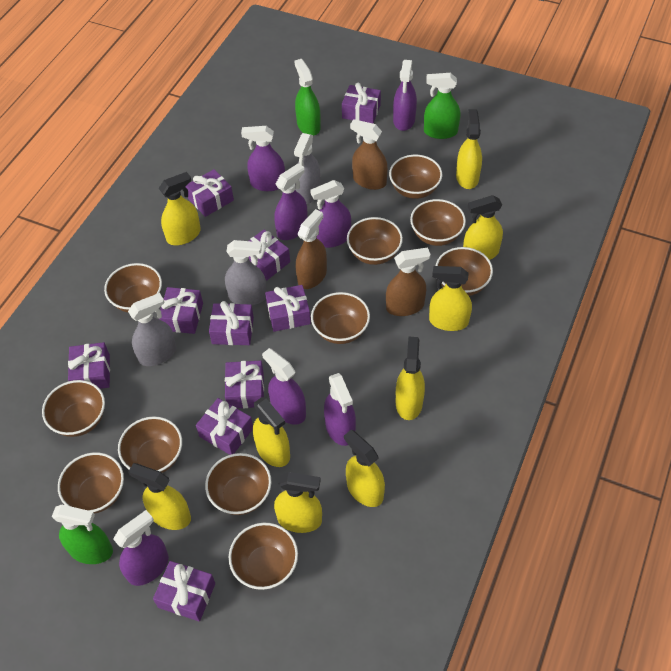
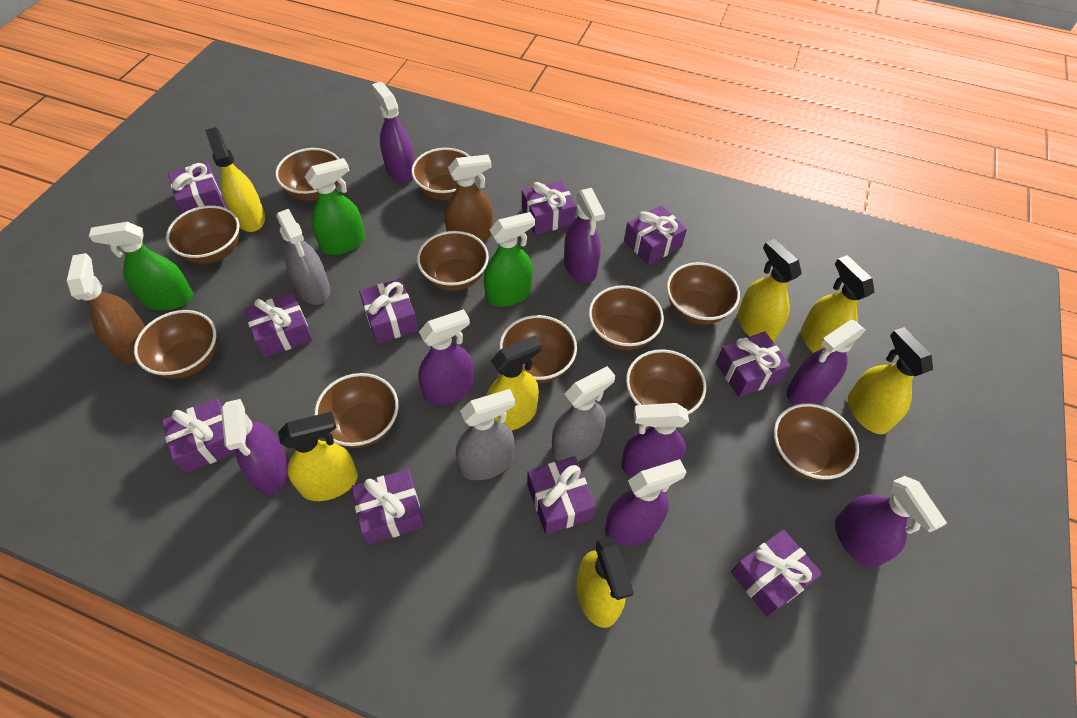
brown spray bottle: 3 -> 2
purple spray bottle: 7 -> 8
yellow spray bottle: 9 -> 7

